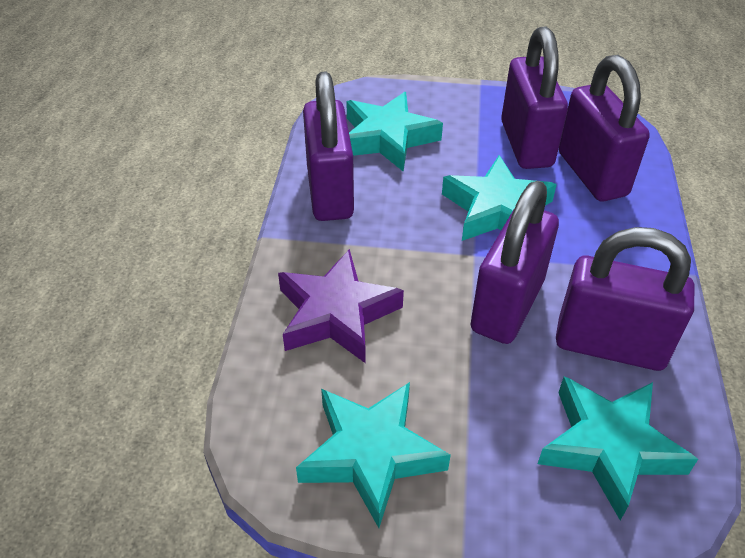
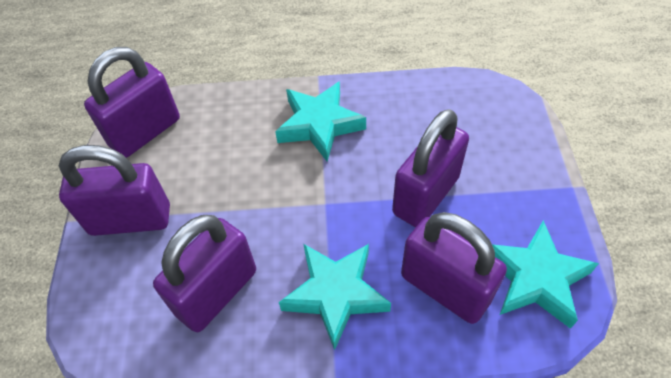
purple star: 1 -> 0
turquoise star: 4 -> 3

